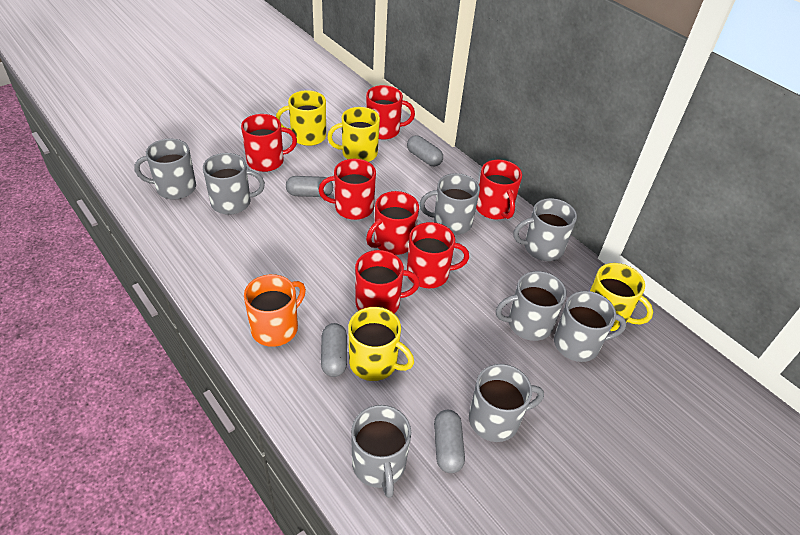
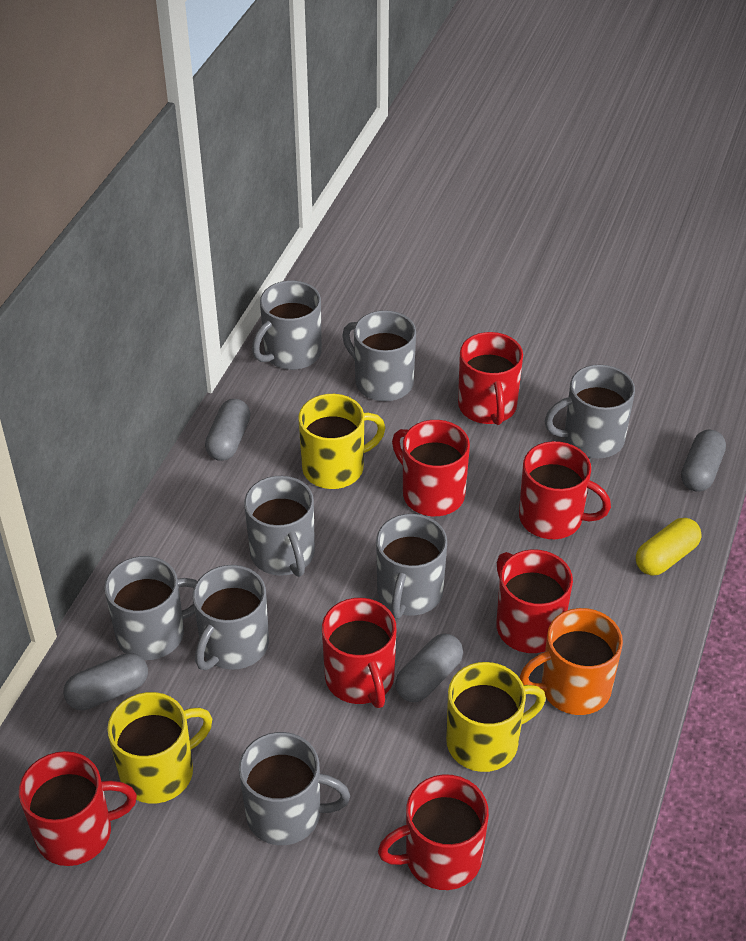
yellow capsule: 0 -> 1
yellow mug: 4 -> 3

